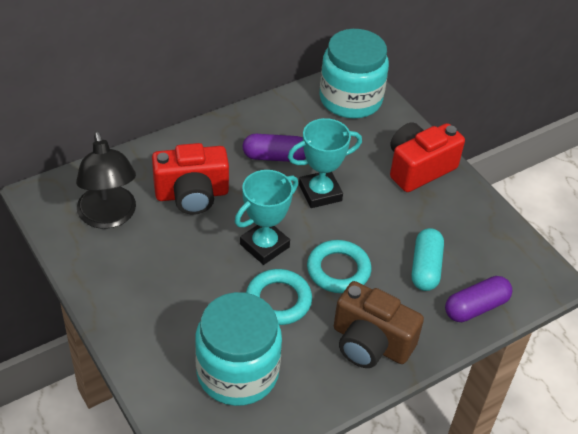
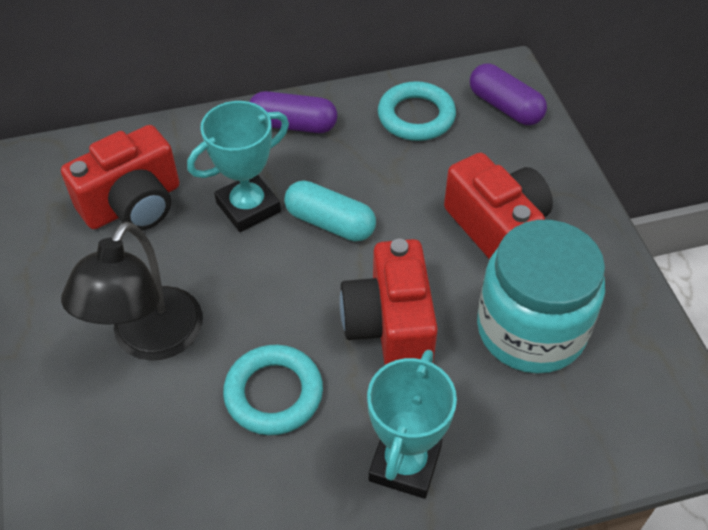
brown camera: 1 -> 0
red camera: 2 -> 3
turquoise jar: 2 -> 1

